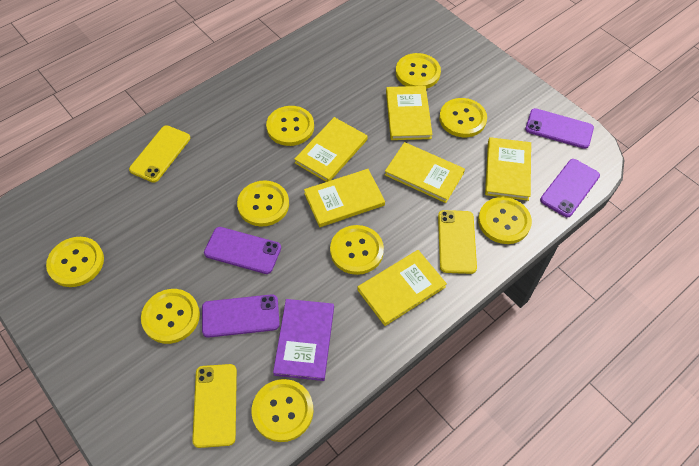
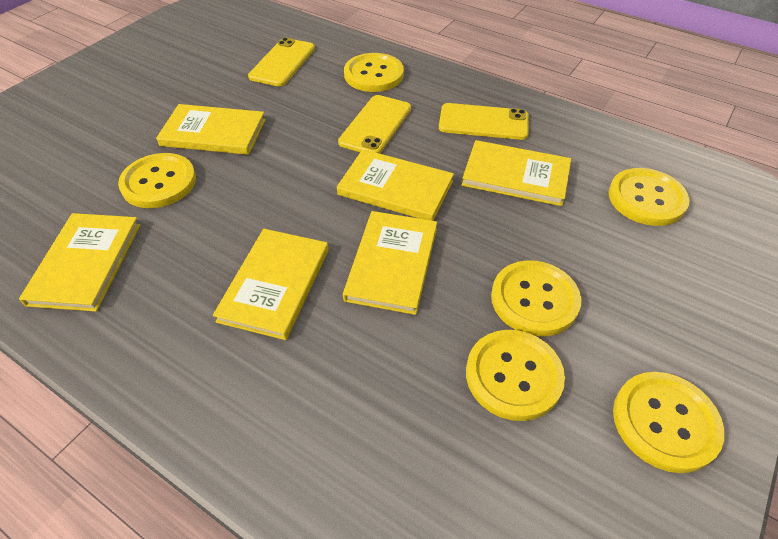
purple book: 1 -> 0
purple phone: 4 -> 0
yellow button: 9 -> 6

